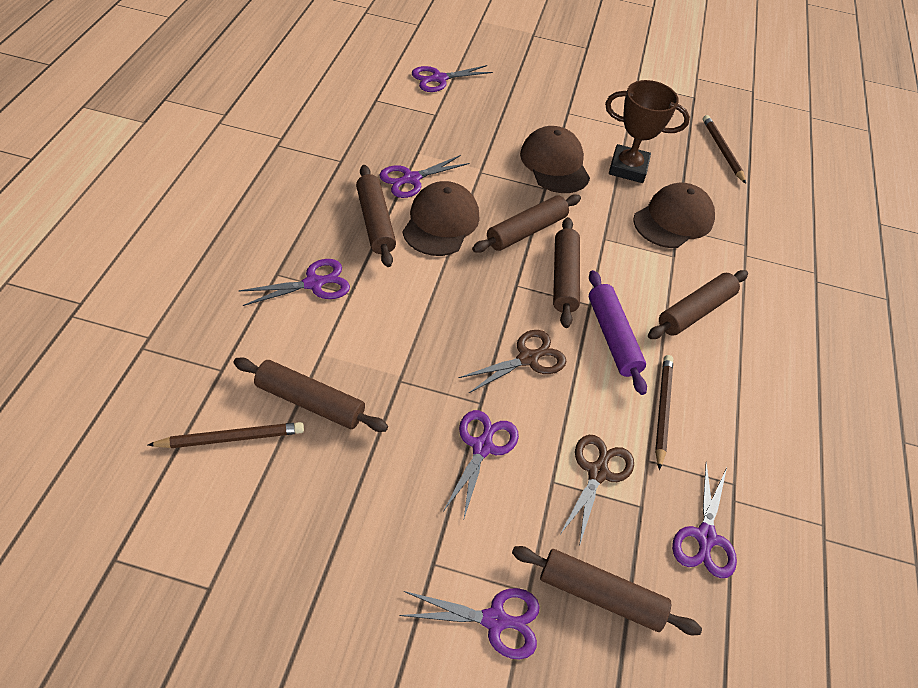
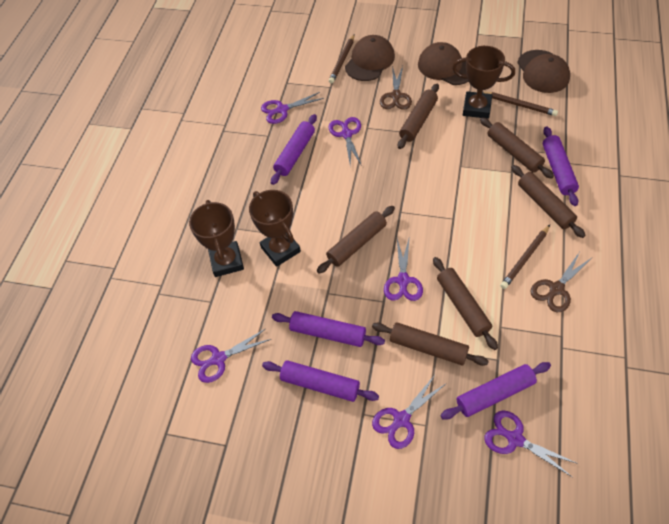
brown trophy: 1 -> 3
purple rolling pin: 1 -> 5

